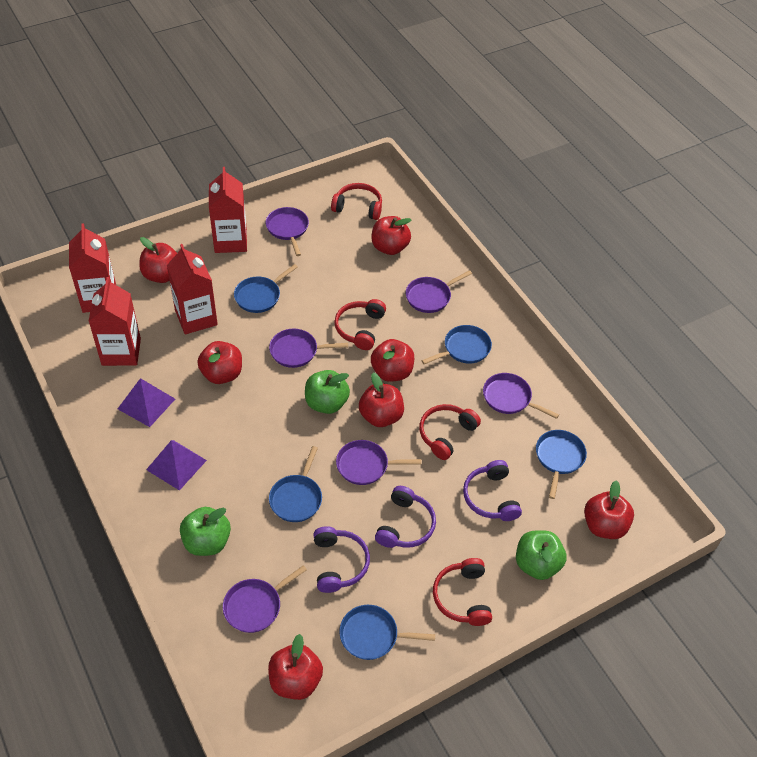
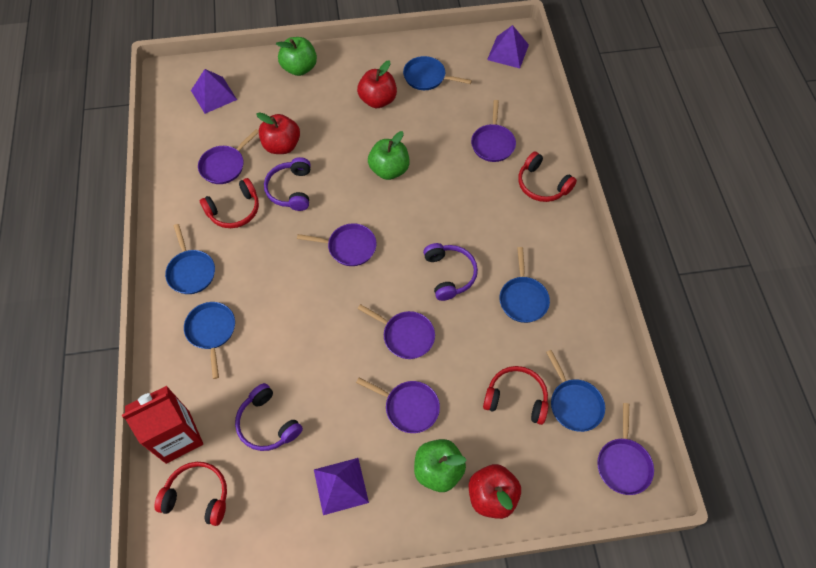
purple pyramid: 2 -> 3
red apple: 7 -> 3
red carton: 4 -> 1

